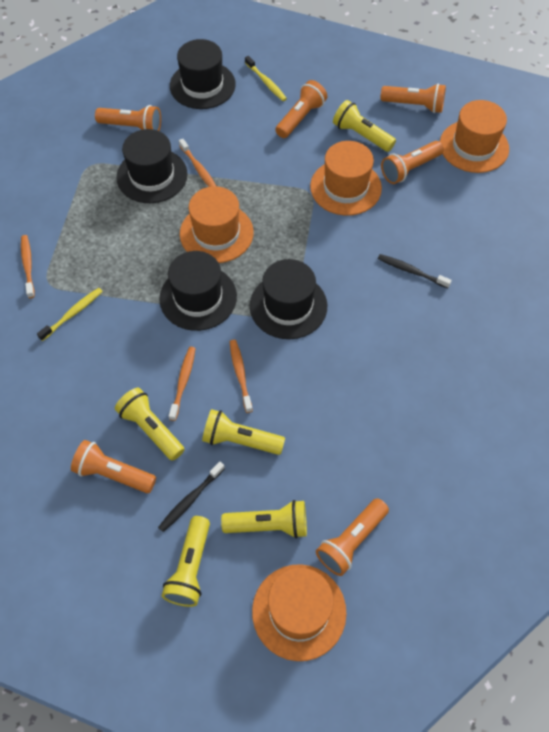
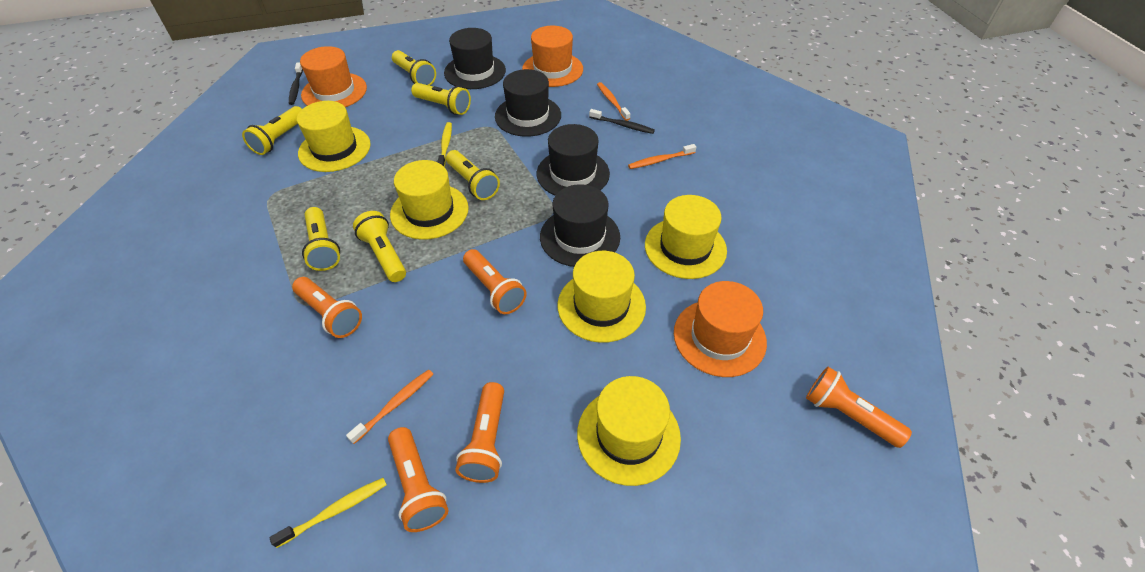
orange flashlight: 6 -> 5
orange hat: 4 -> 3
orange toothbrush: 4 -> 3
yellow flashlight: 5 -> 6
yellow hat: 0 -> 5

